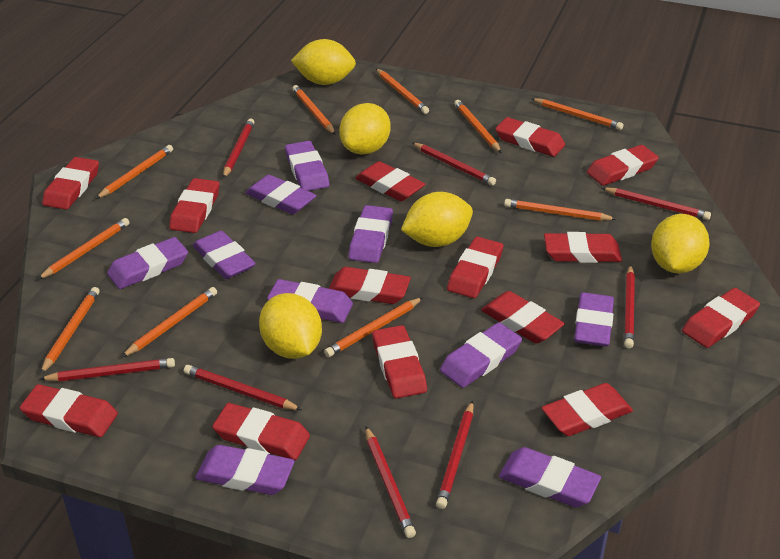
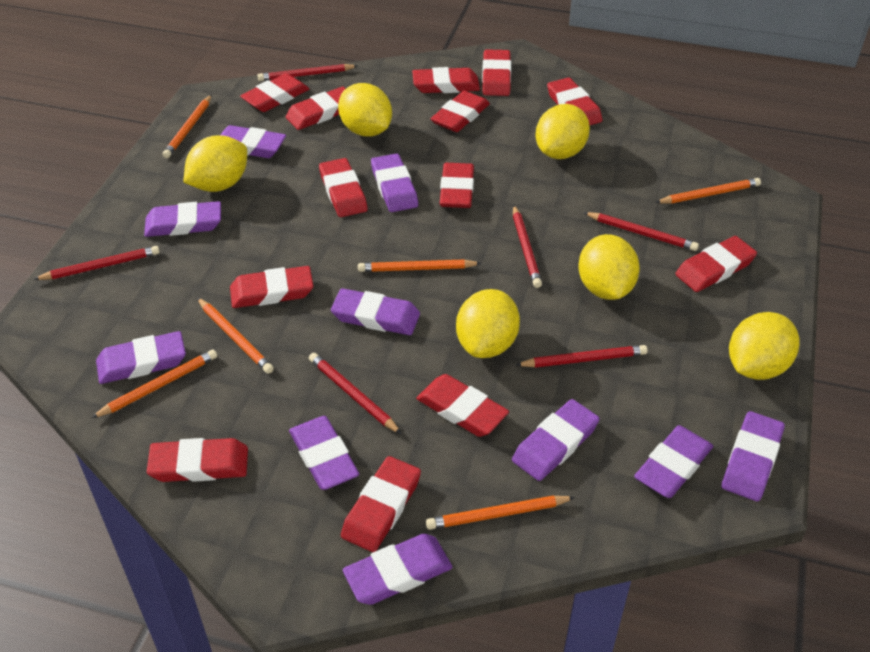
orange pencil: 10 -> 6
red eraser: 14 -> 13
red pencil: 8 -> 6
yellow lemon: 5 -> 6

